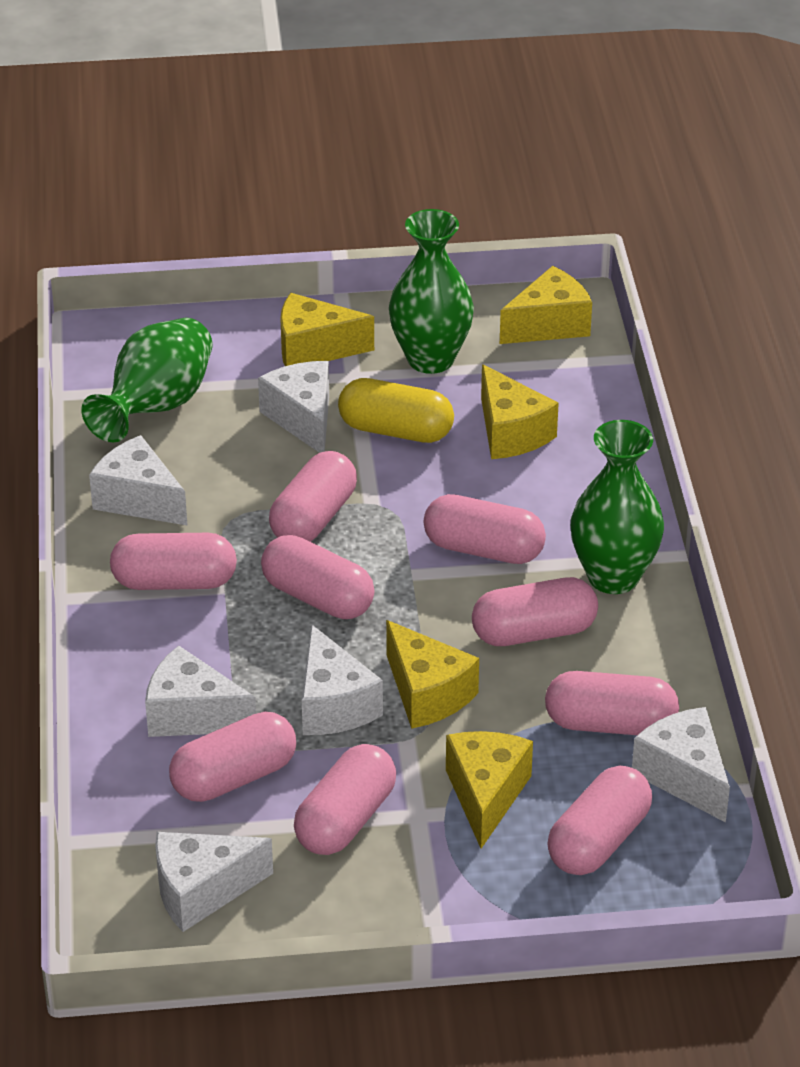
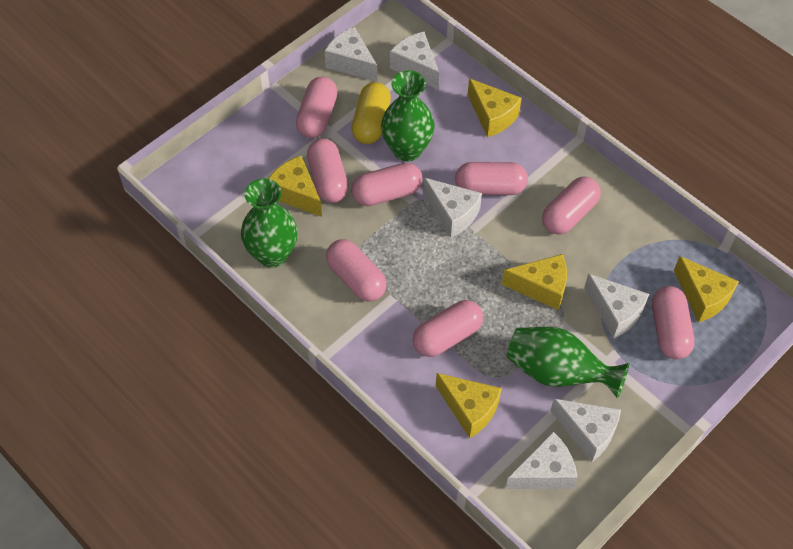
pink capsule: 9 -> 8

